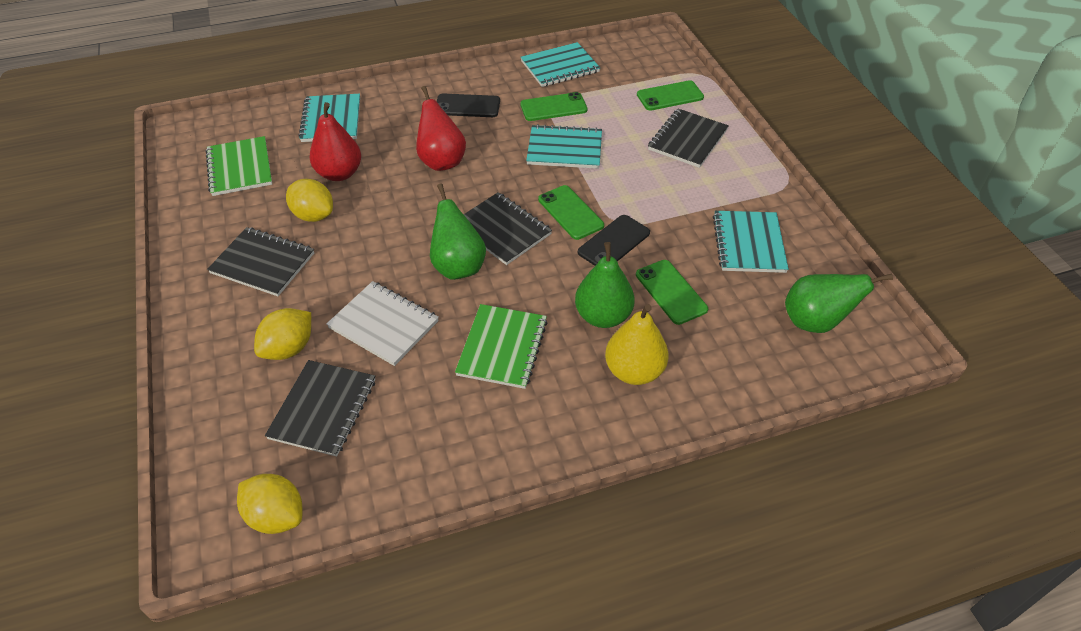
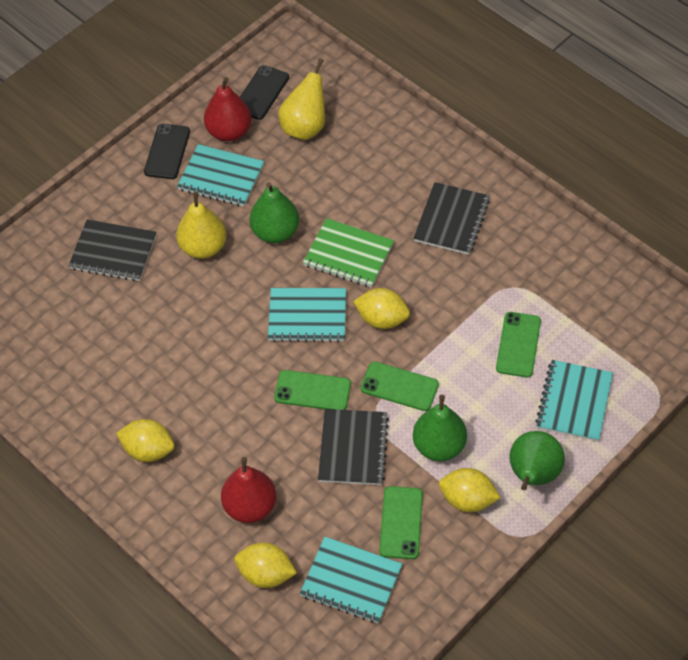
black notebook: 4 -> 3
green notebook: 2 -> 1
white notebook: 1 -> 0
yellow lemon: 3 -> 4
yellow pear: 1 -> 2

